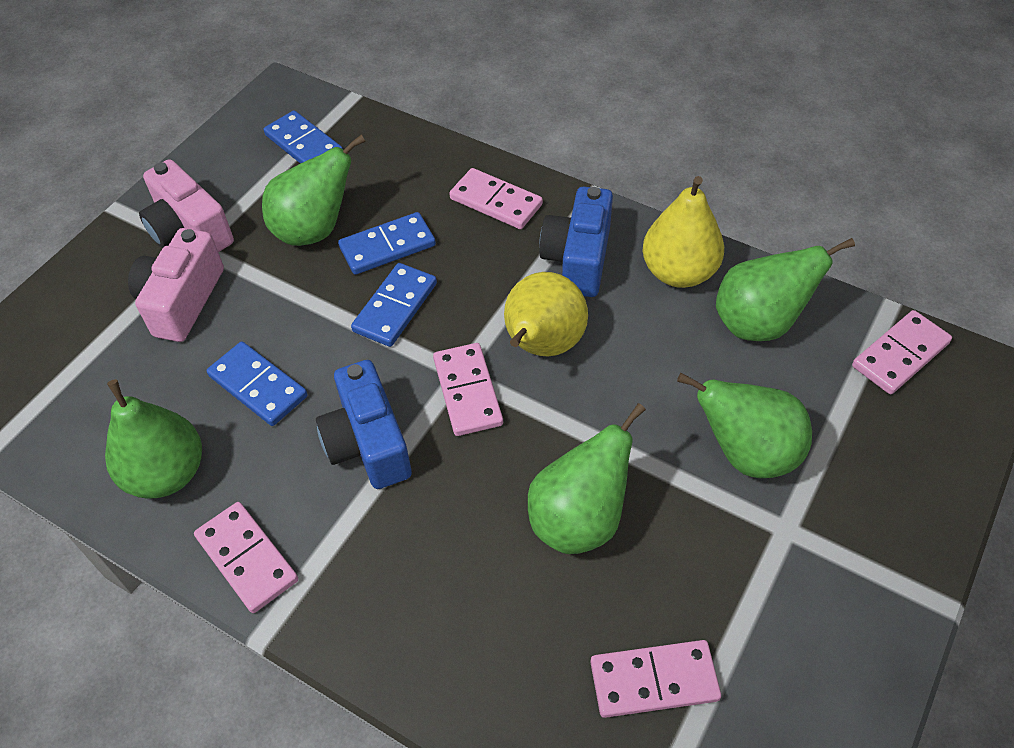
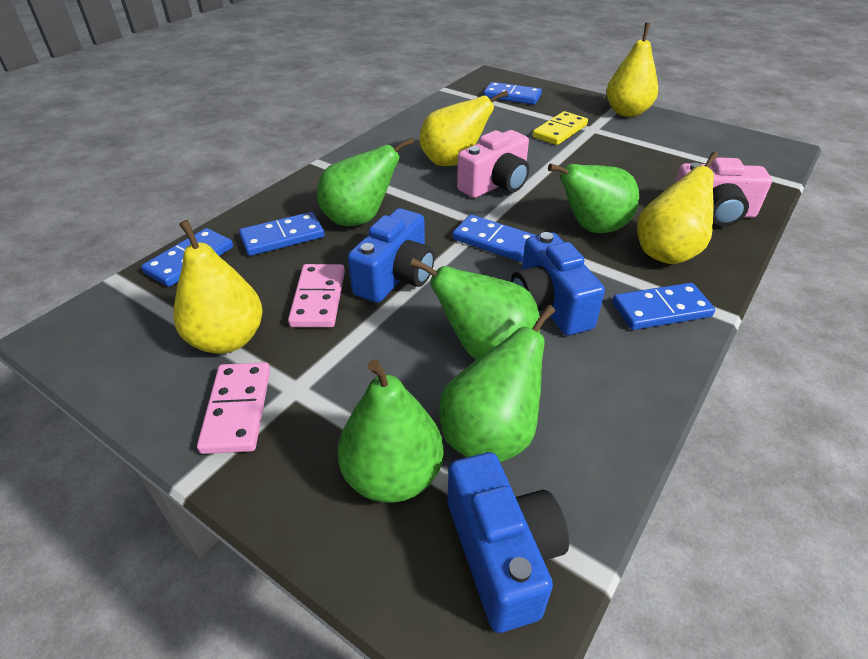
blue camera: 2 -> 3
blue domino: 4 -> 5
pink domino: 5 -> 2
yellow domino: 0 -> 1
yellow pear: 2 -> 4

